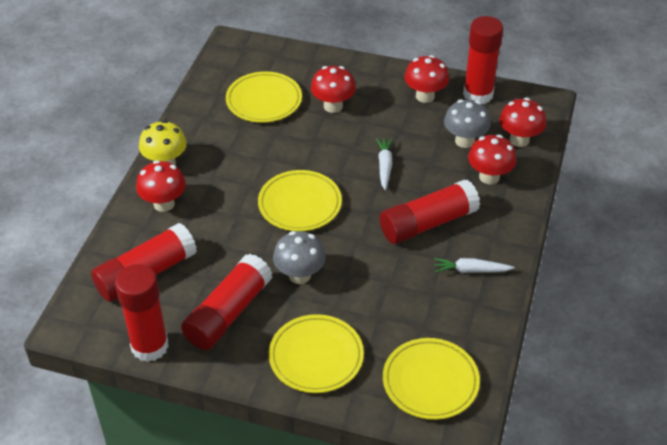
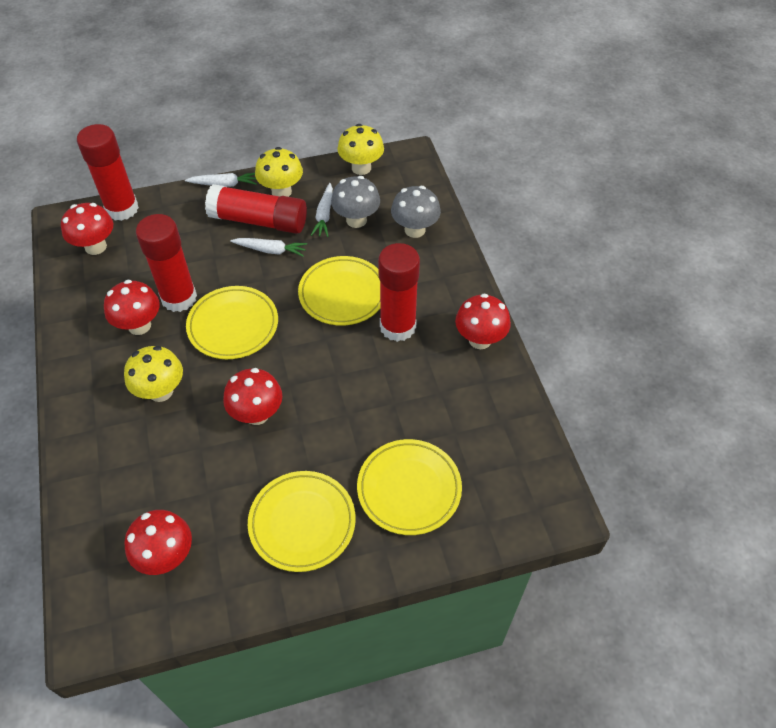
red glue stick: 5 -> 4
white carrot: 2 -> 3
yellow mushroom: 1 -> 3

